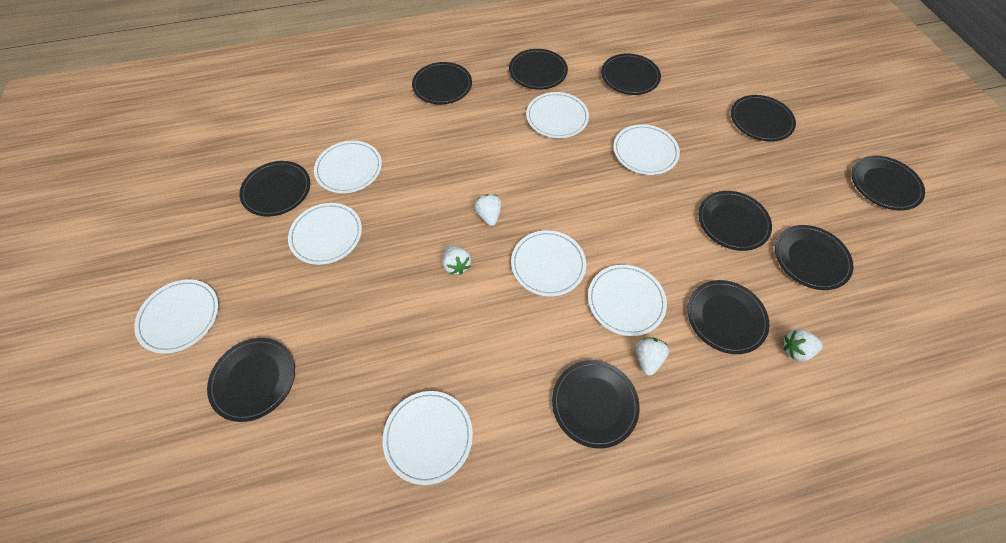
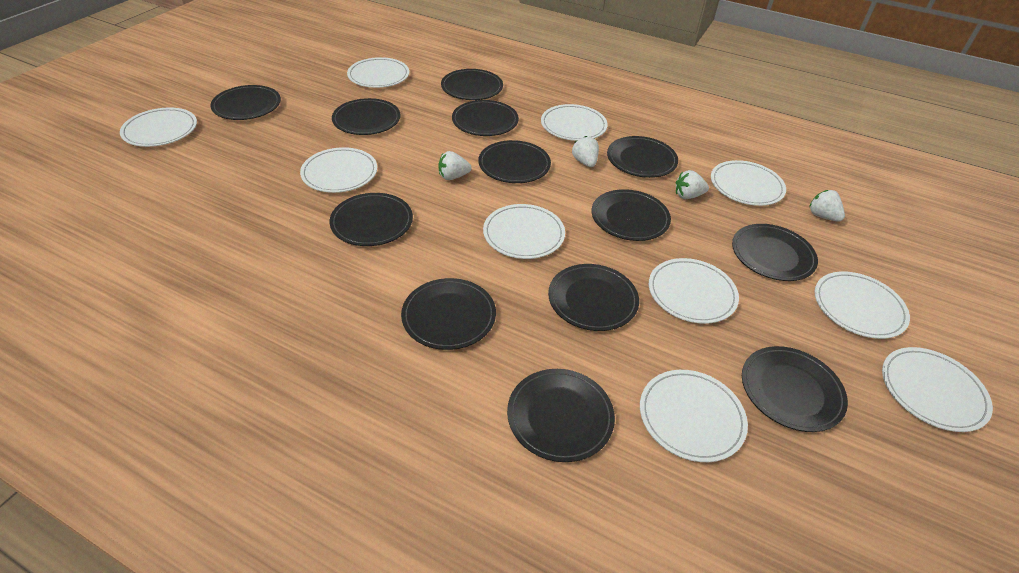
black plate: 11 -> 13
white plate: 8 -> 10

